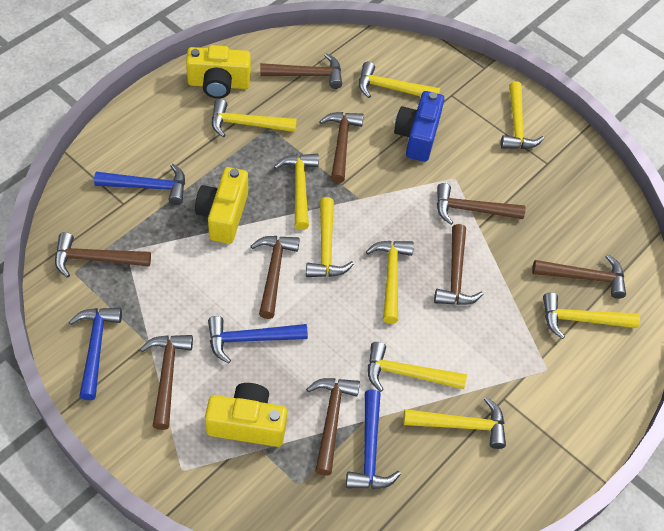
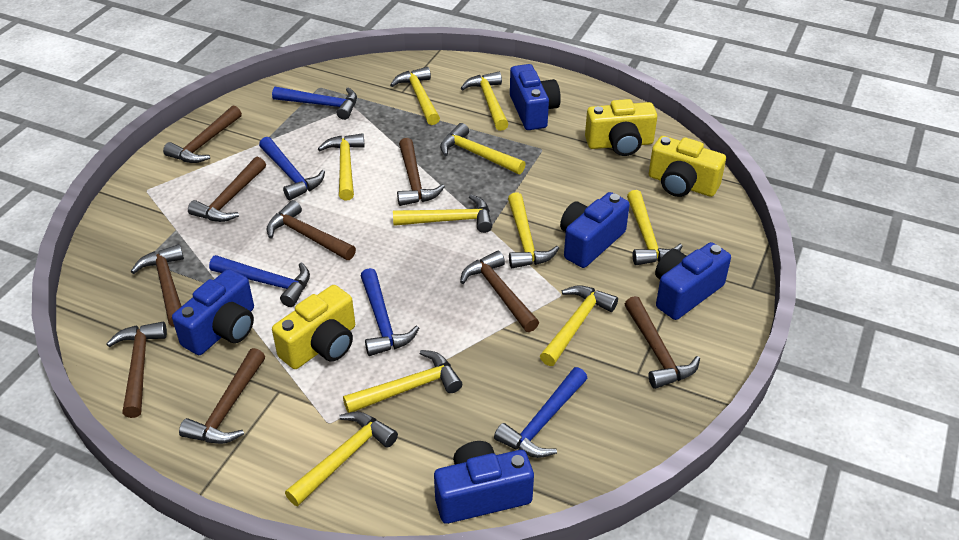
blue camera: 1 -> 5
blue hammer: 4 -> 5
yellow hammer: 9 -> 10

